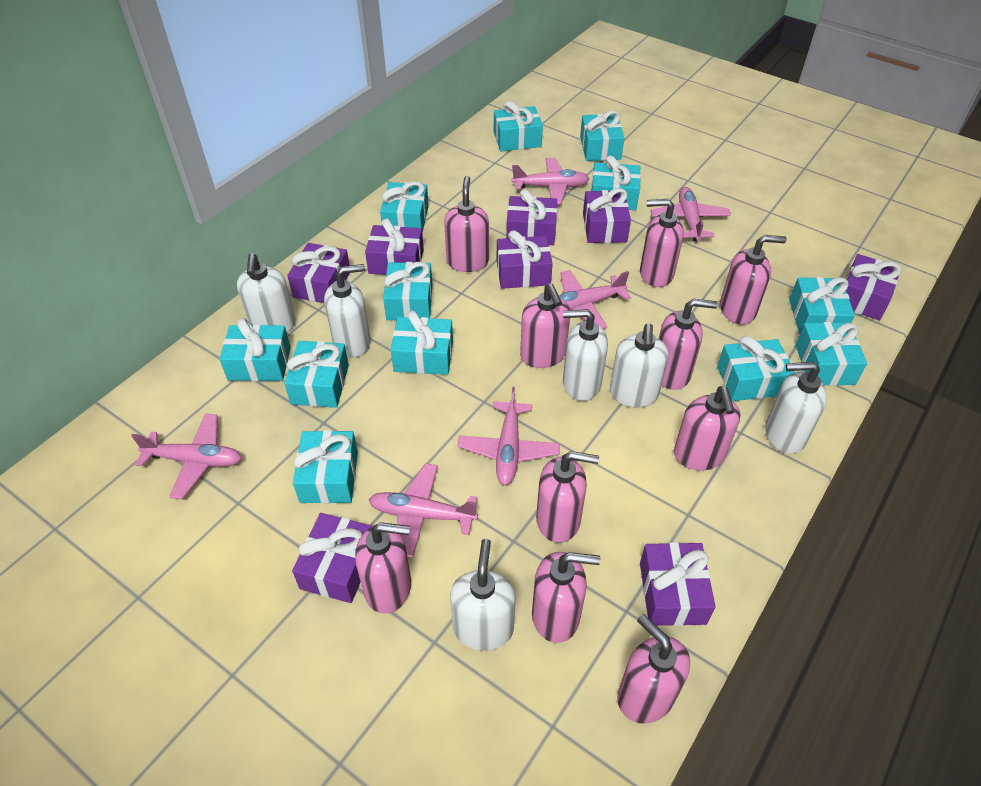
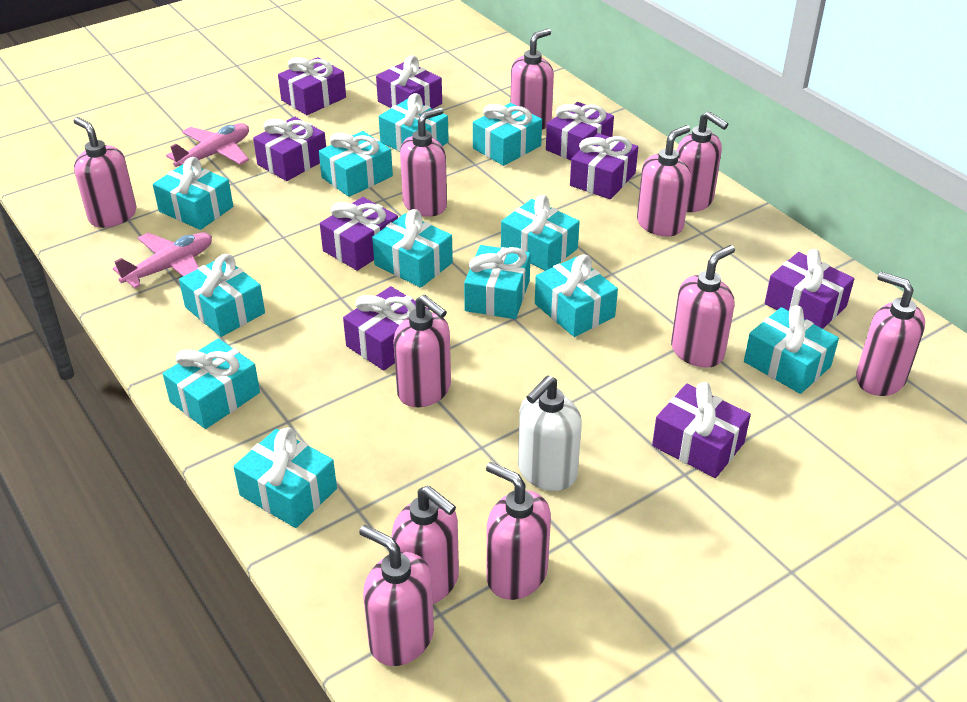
pink plane: 6 -> 2
pink soap dispenser: 10 -> 11
purple gift: 8 -> 9
white soap dispenser: 6 -> 1

